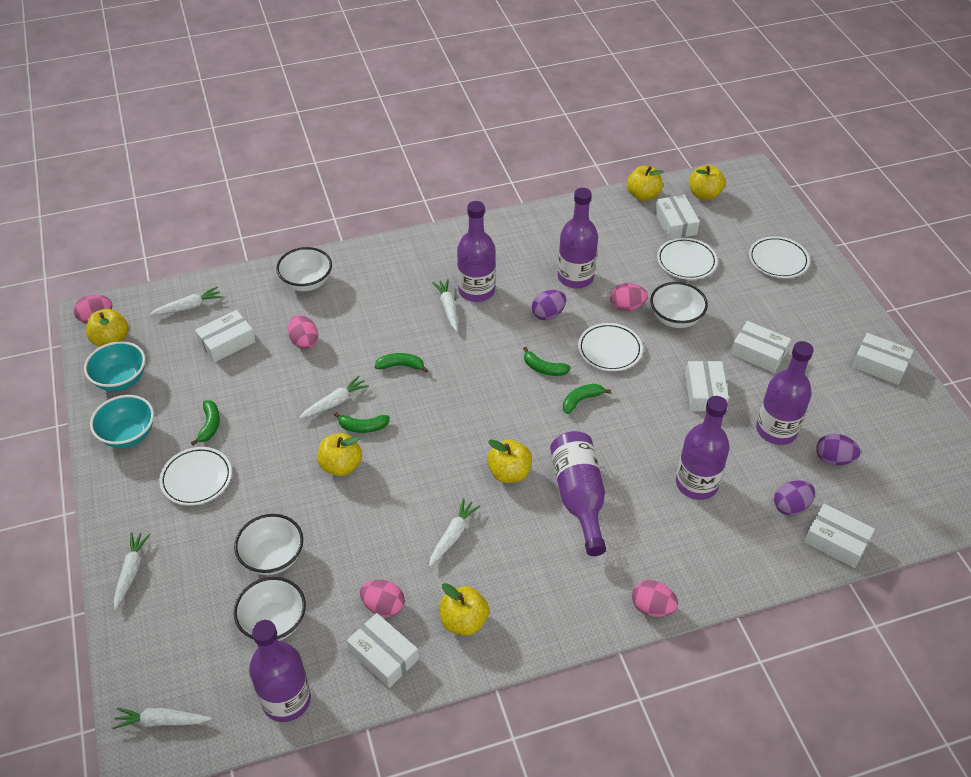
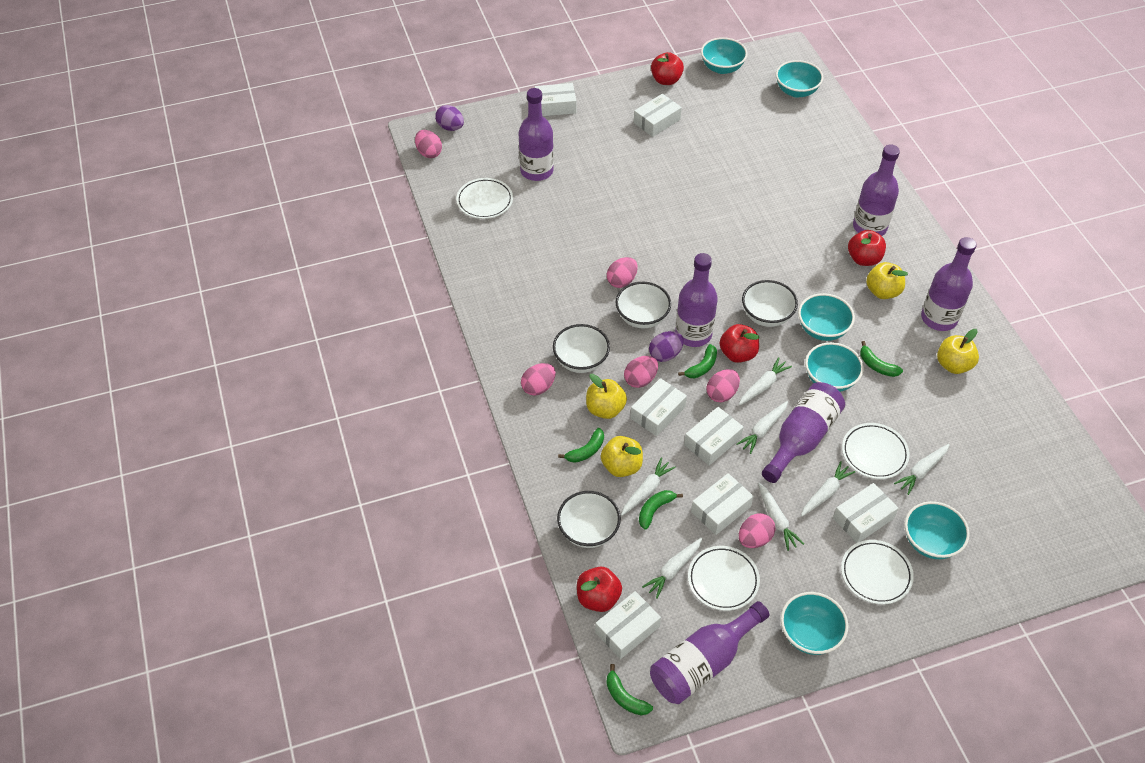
pink egg: 5 -> 6
purple egg: 3 -> 2
red apple: 0 -> 4
turquoise bowl: 2 -> 6
white carrot: 6 -> 7
yellow apple: 6 -> 4

